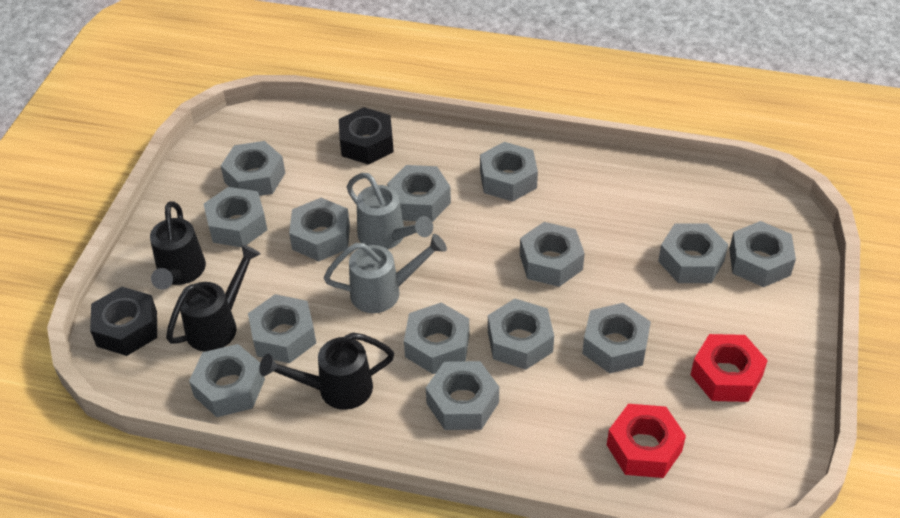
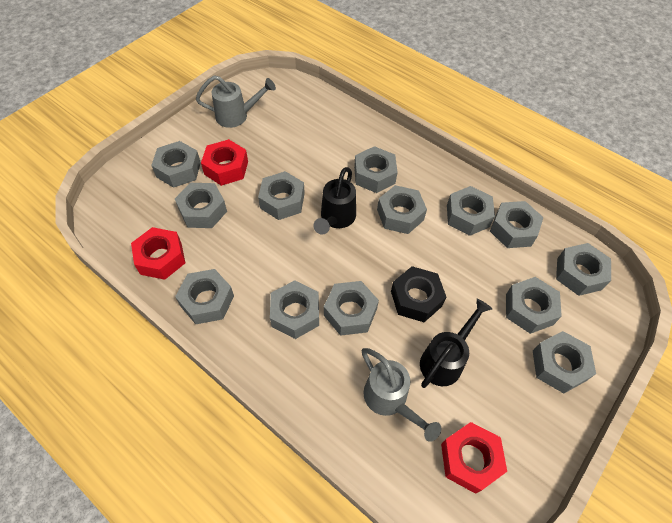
black nut: 2 -> 1
black watering can: 3 -> 2
grey nut: 14 -> 13
red nut: 2 -> 3

